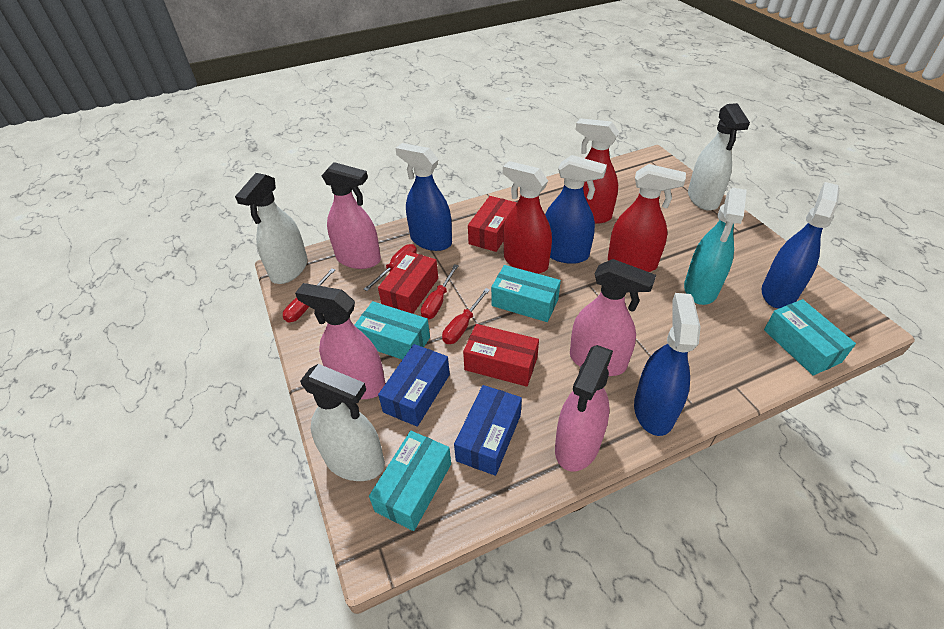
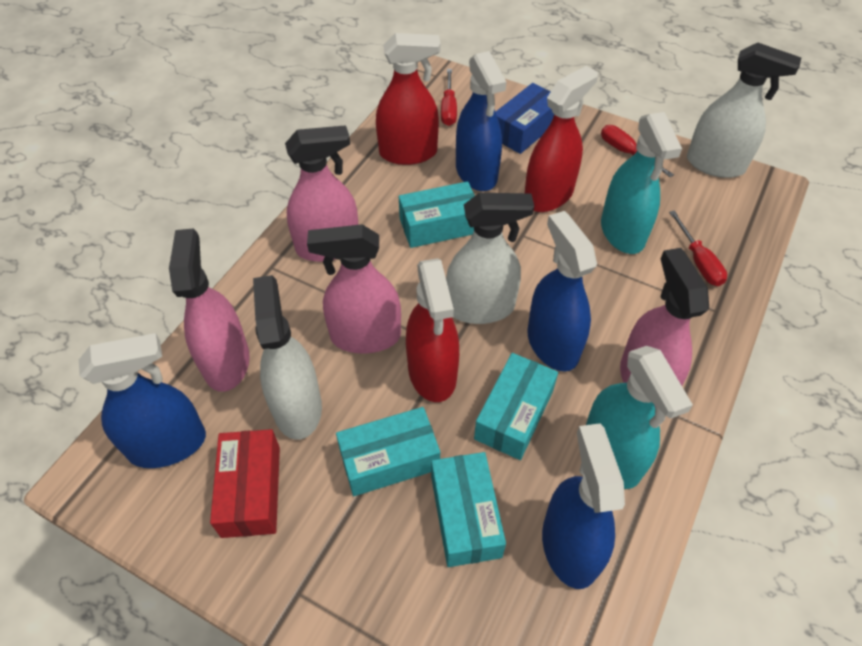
blue box: 2 -> 1
red box: 3 -> 1
red screwdriver: 4 -> 3
turquoise spray bottle: 1 -> 2

